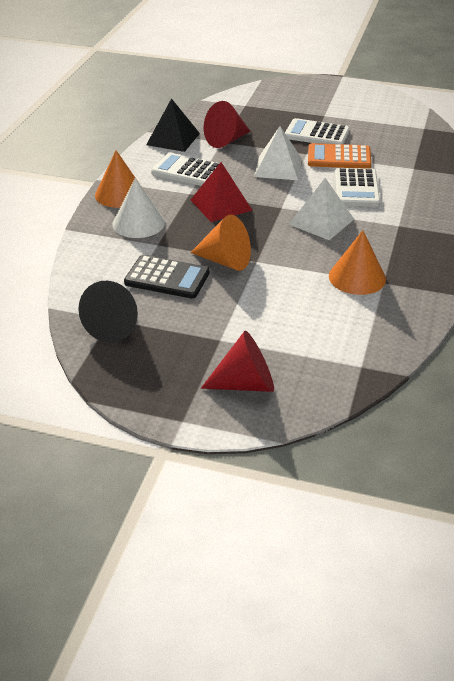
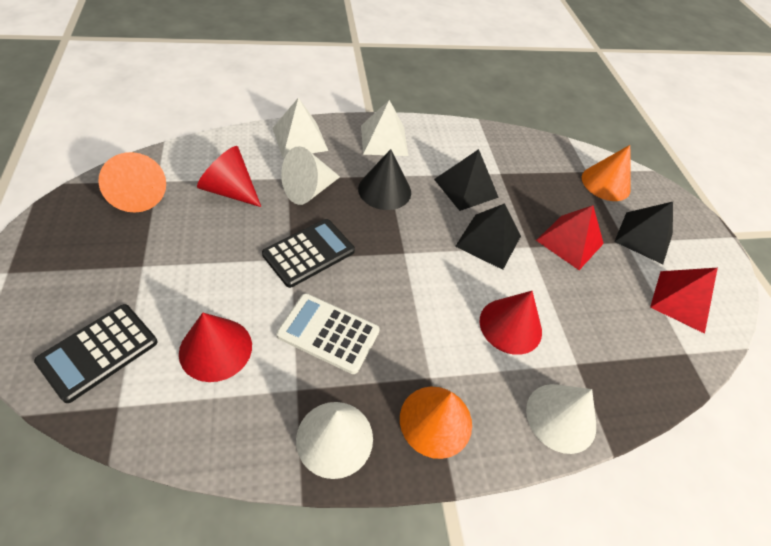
black calculator: 1 -> 2
black pyramid: 1 -> 3
orange calculator: 1 -> 0
red cone: 2 -> 3
red pyramid: 1 -> 2
white calculator: 3 -> 1
white cone: 1 -> 3

